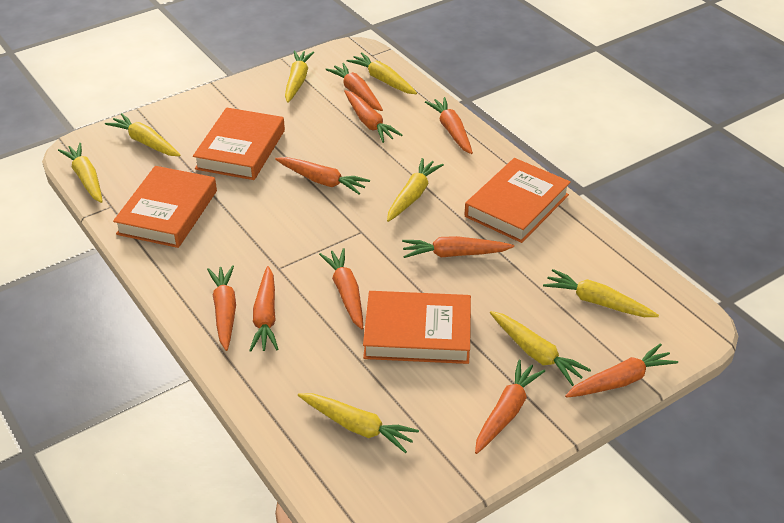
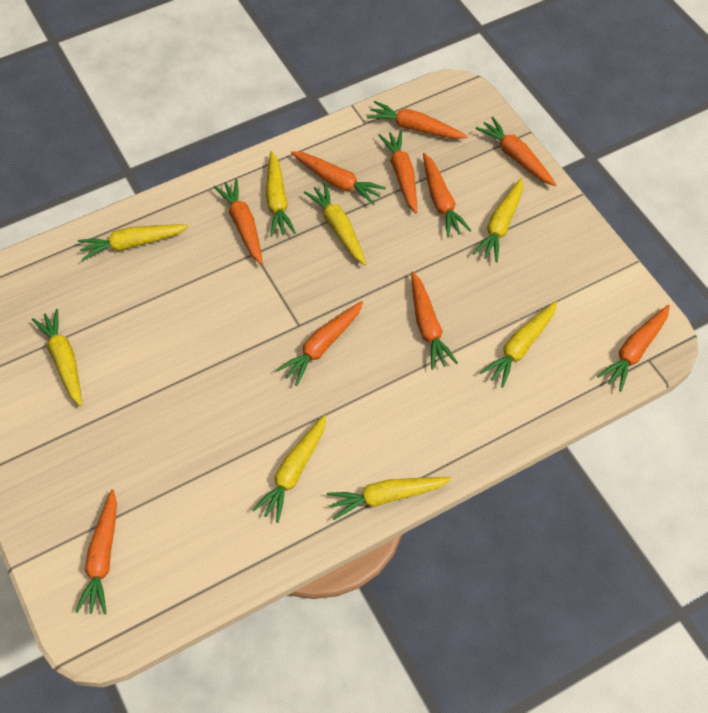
orange book: 4 -> 0

